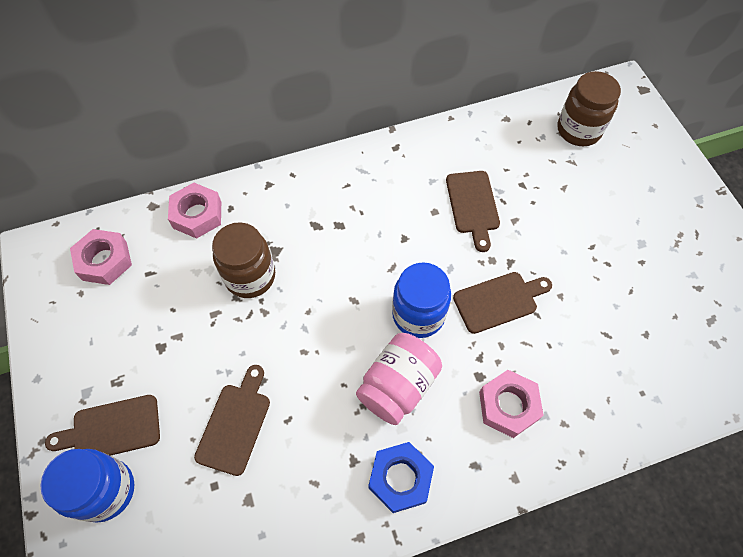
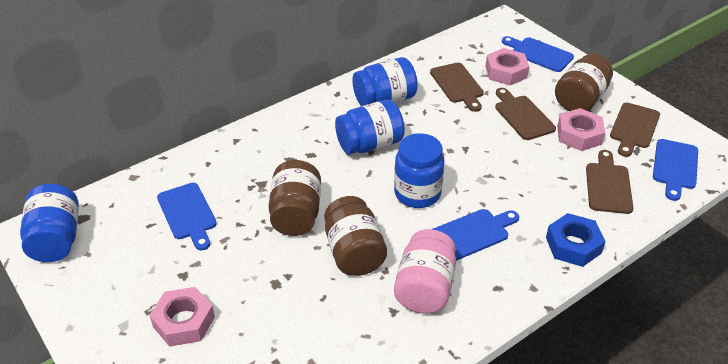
blue cutting board: 0 -> 4
blue jar: 2 -> 4
brown jar: 2 -> 3

